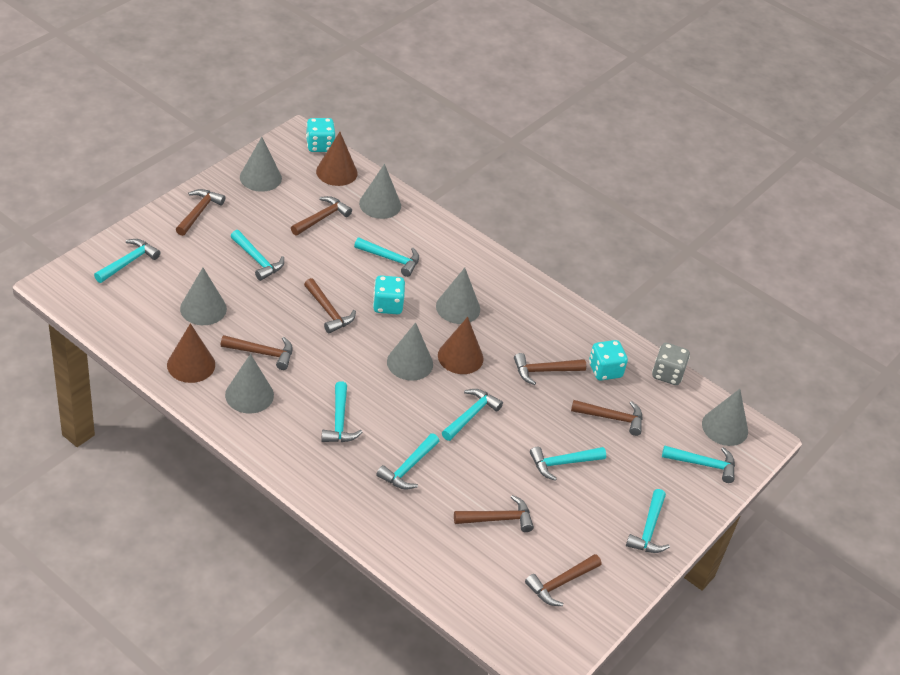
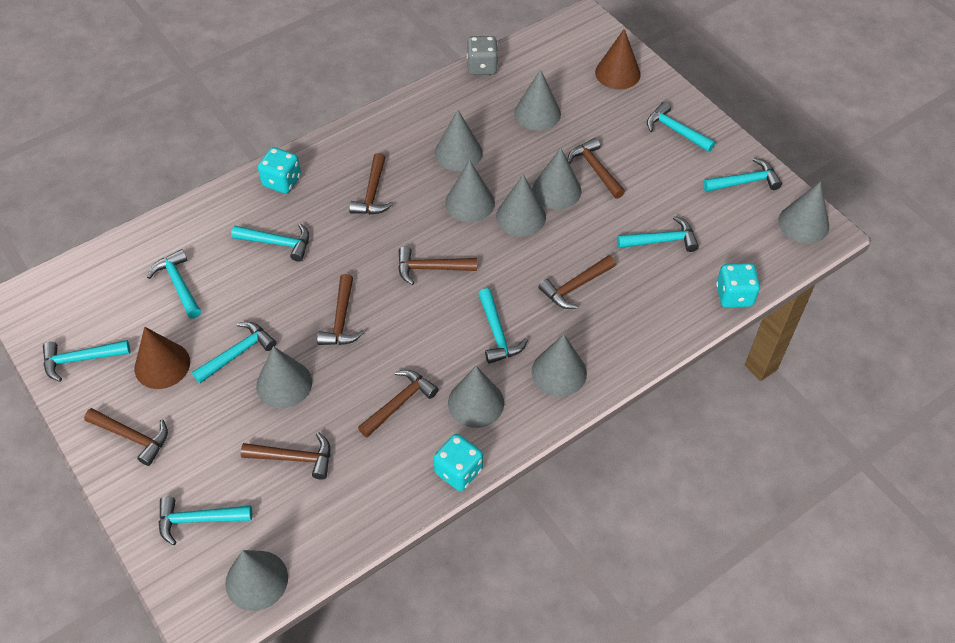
brown cone: 3 -> 2
grey cone: 7 -> 10

